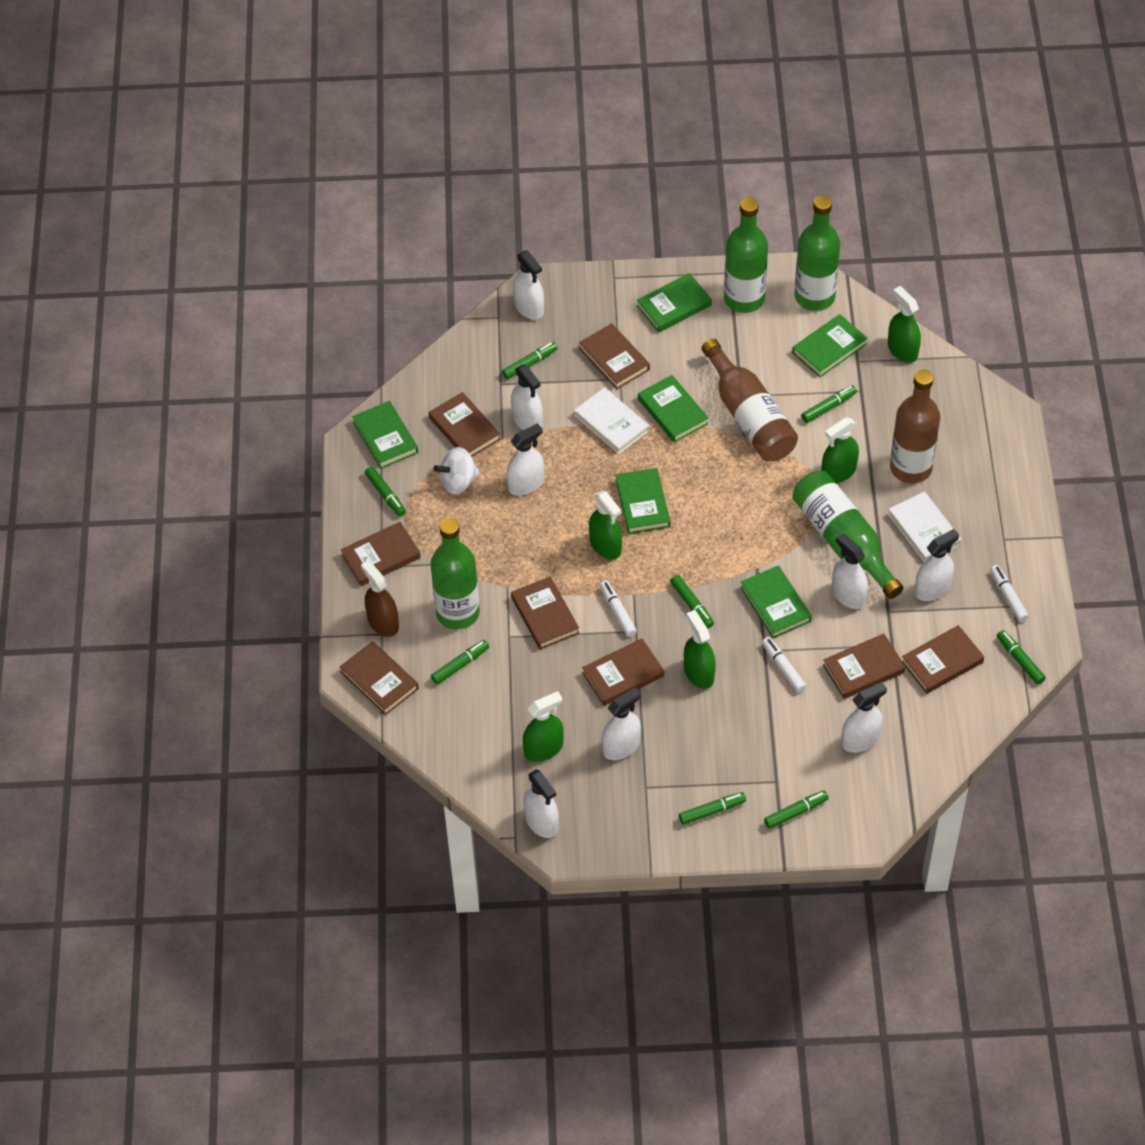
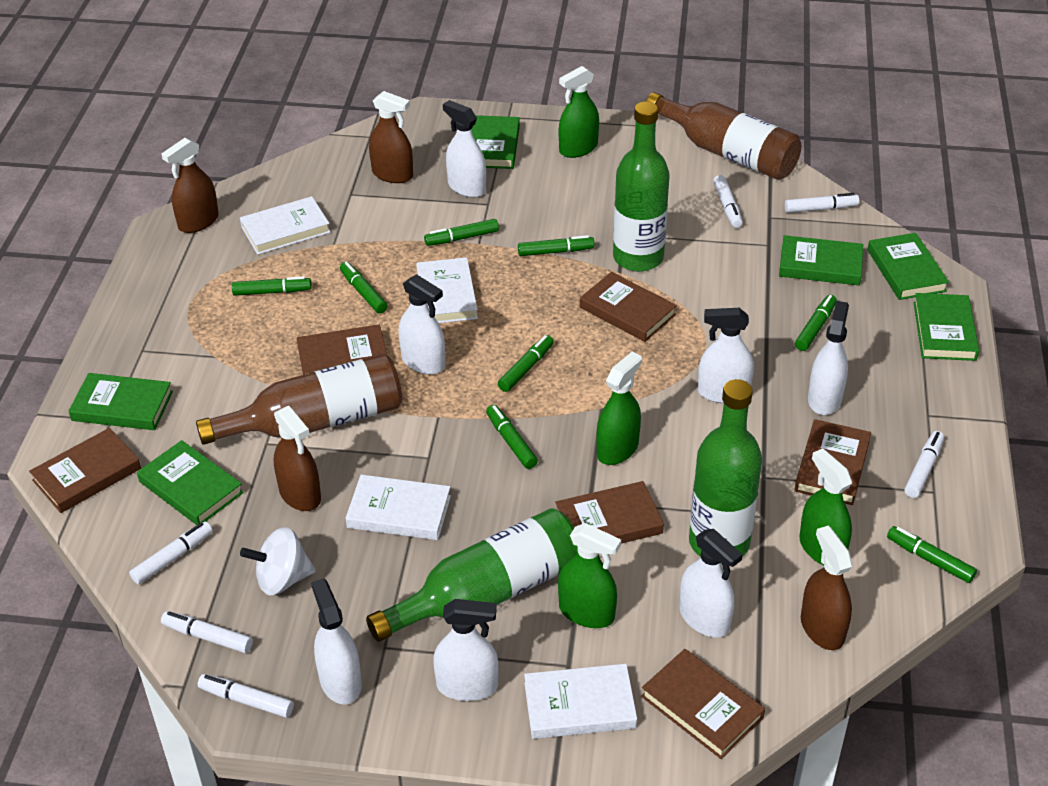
brown book: 8 -> 6
brown spray bottle: 1 -> 4
green bottle: 4 -> 3
green spray bottle: 5 -> 4
white book: 2 -> 4
white marker: 3 -> 6
white spray bottle: 8 -> 7

